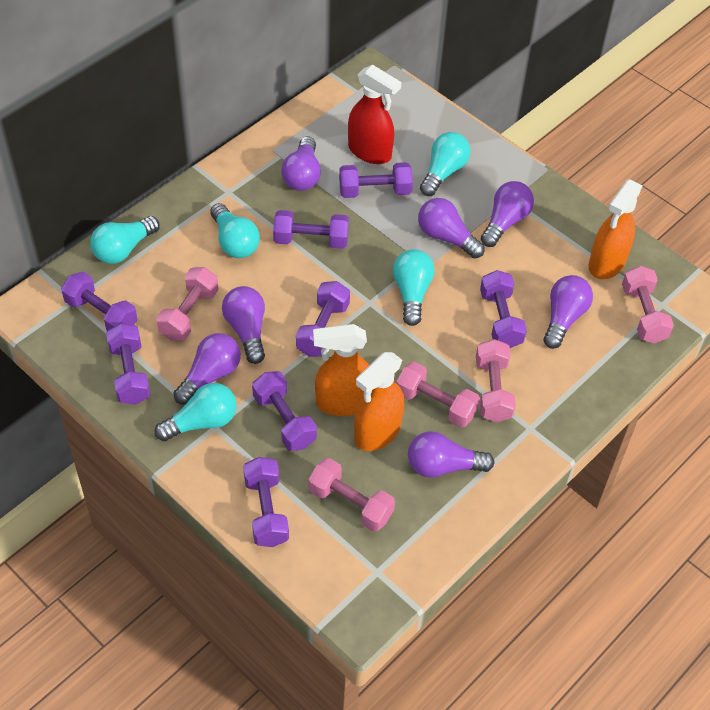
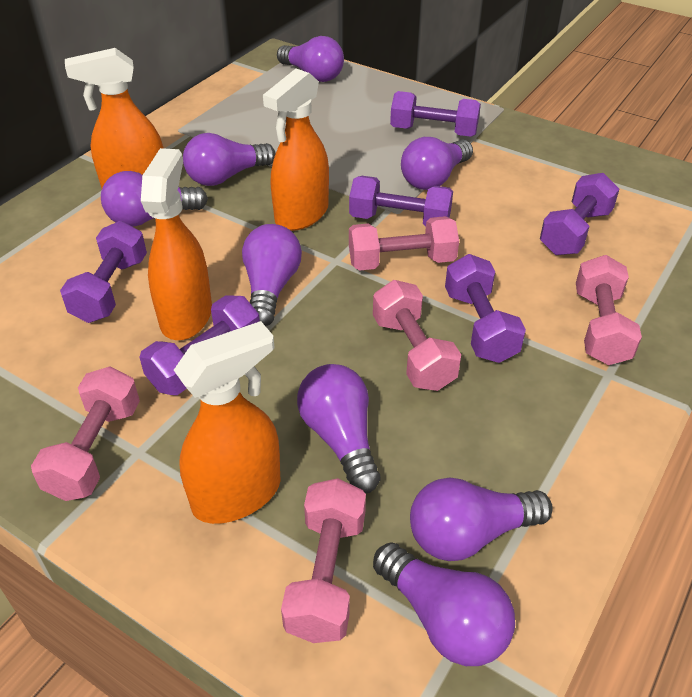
orange spray bottle: 3 -> 4
purple dumbbell: 8 -> 6
purple light bulb: 7 -> 8
red spray bottle: 1 -> 0
turquoise light bulb: 5 -> 0

